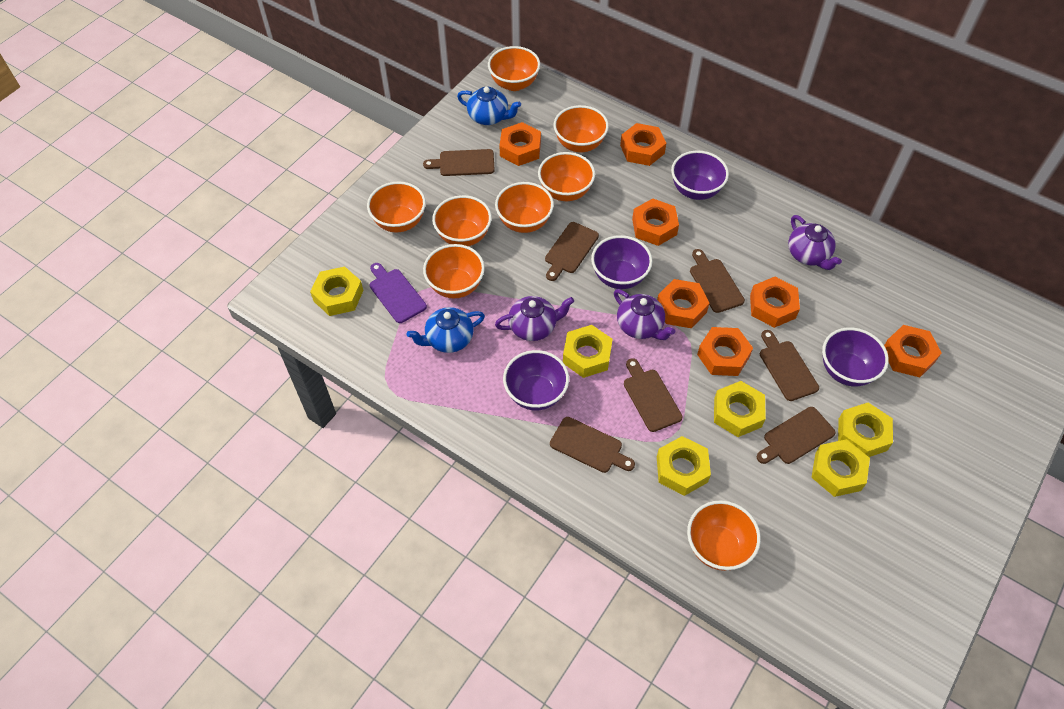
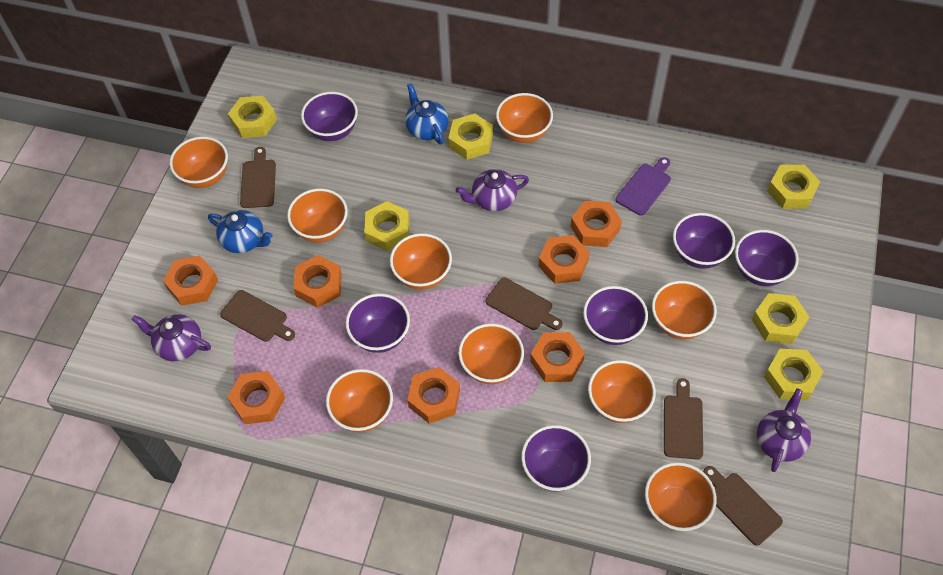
brown cutting board: 7 -> 5
orange bowl: 8 -> 9
purple bowl: 4 -> 6

